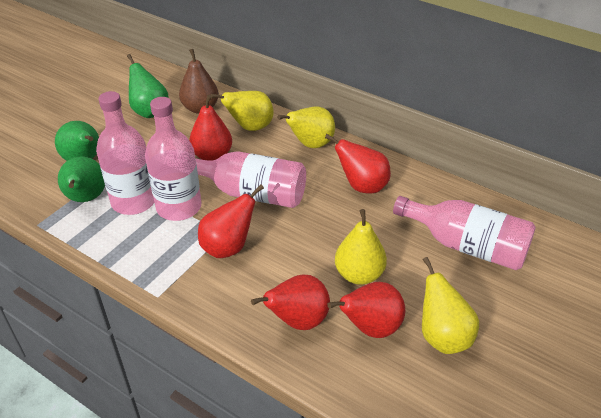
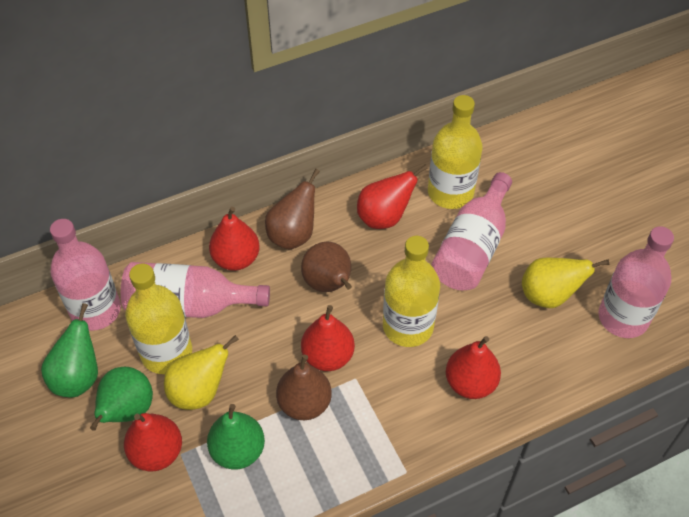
brown pear: 1 -> 3
yellow bottle: 0 -> 3
yellow pear: 4 -> 2

